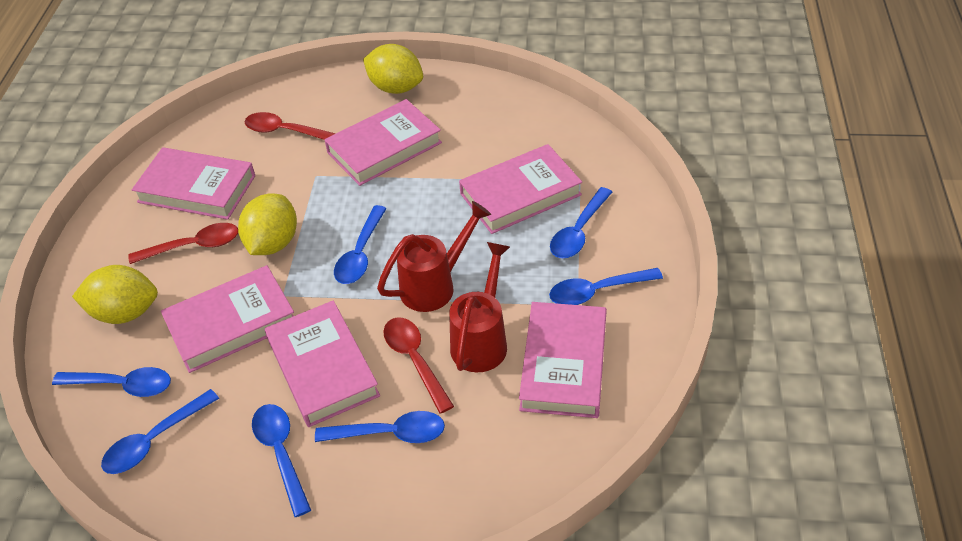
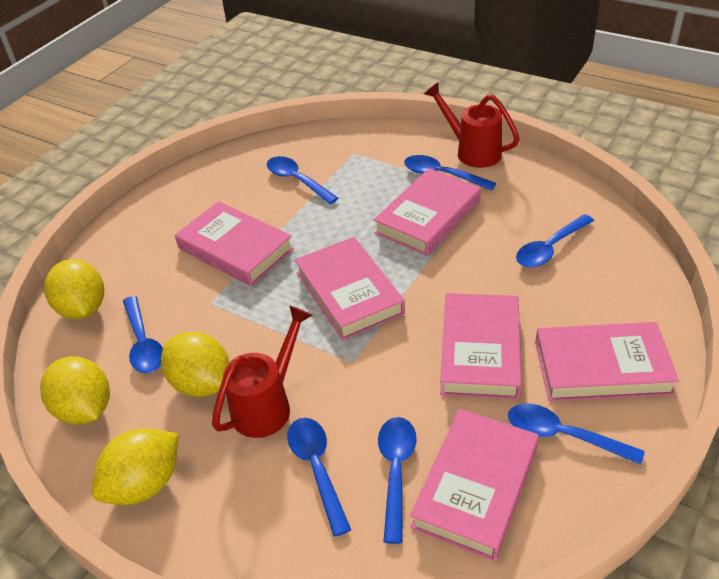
red spoon: 3 -> 0
yellow lemon: 3 -> 4

